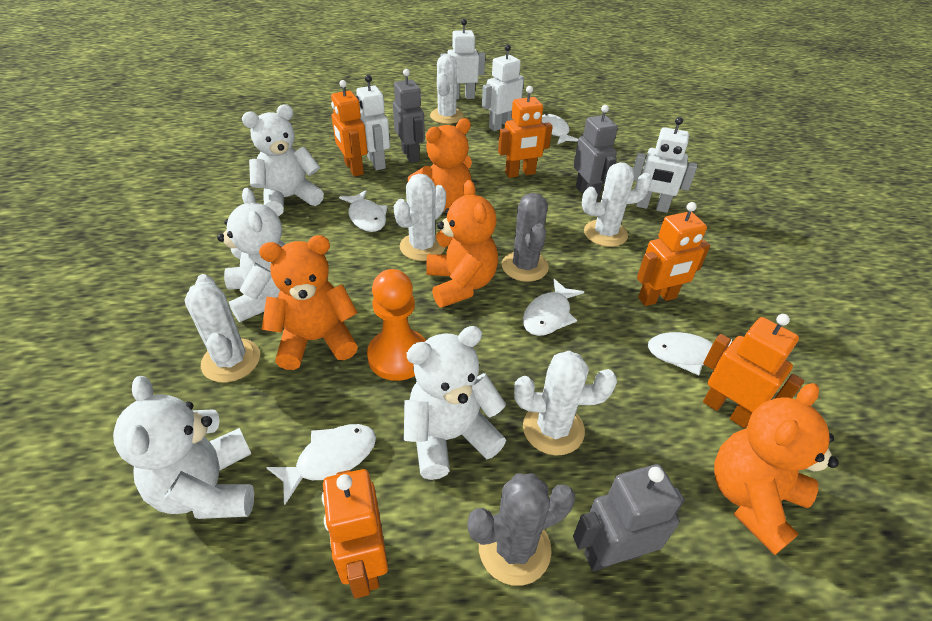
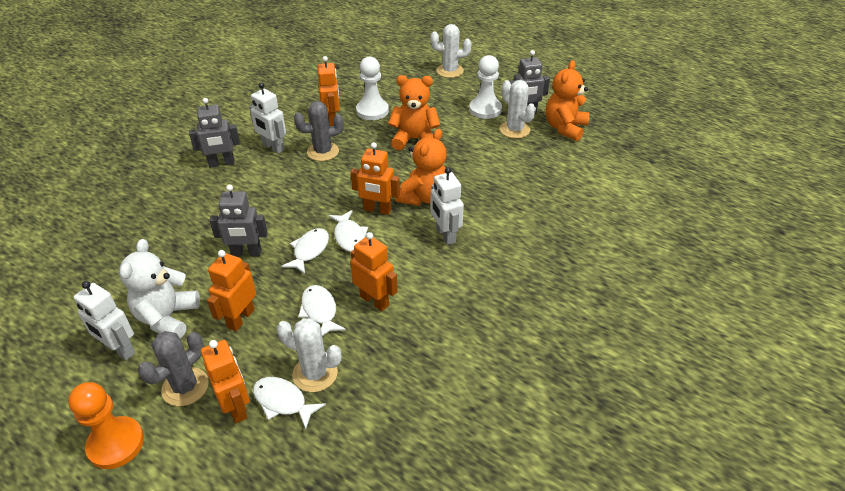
orange teddy bear: 4 -> 3
white cactus: 5 -> 3
white fish: 5 -> 4
white pawn: 0 -> 2
white robot: 4 -> 3
white teddy bear: 4 -> 1

